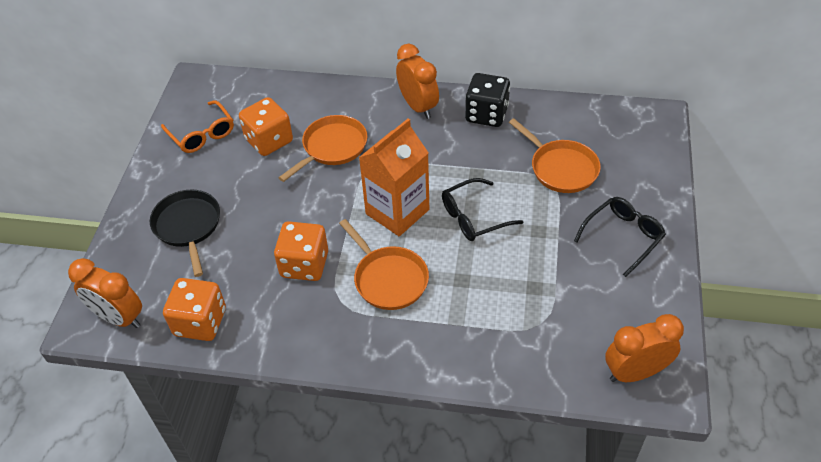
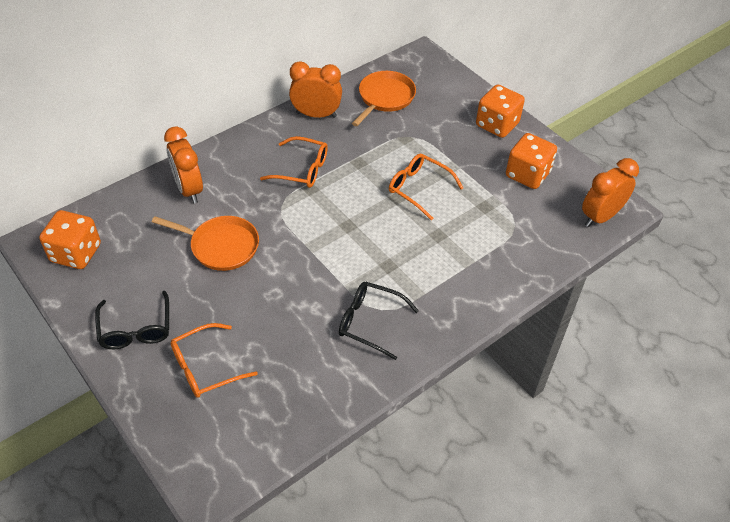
black dice: 1 -> 0
black pan: 1 -> 0
orange carton: 1 -> 0
orange glasses: 1 -> 3
orange pan: 3 -> 2

